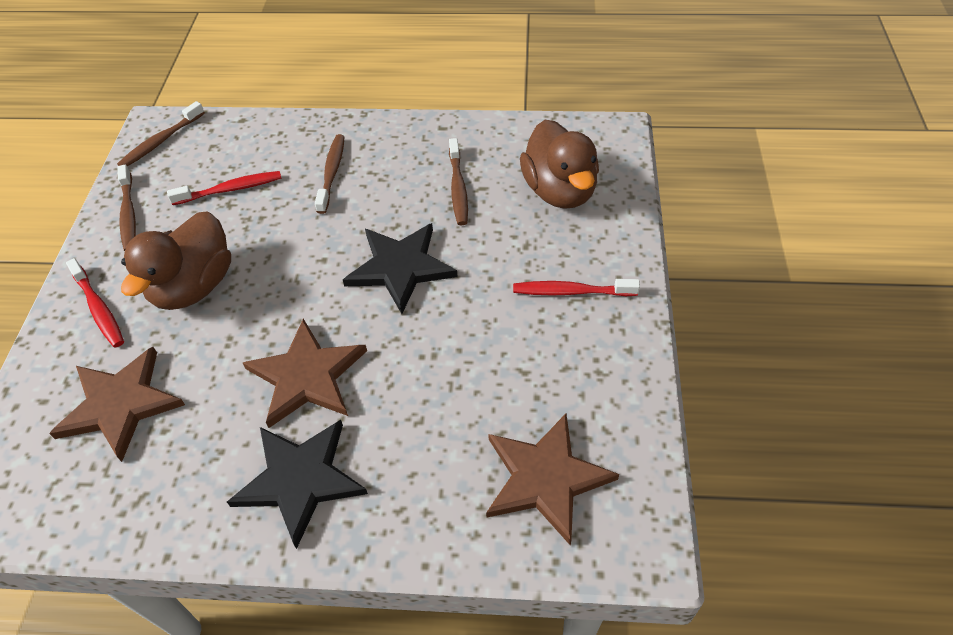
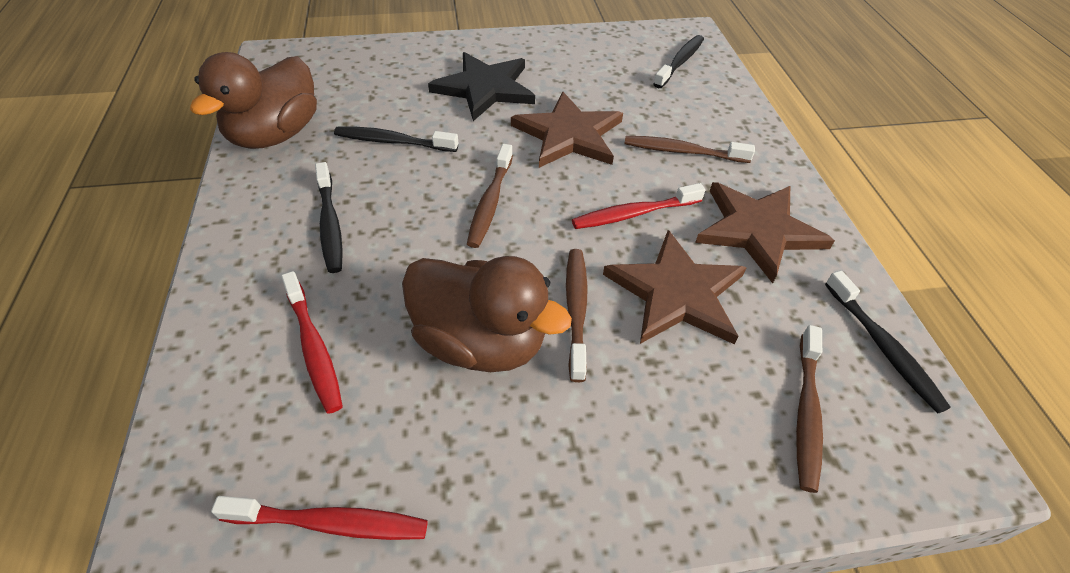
black star: 2 -> 1
black toothbrush: 0 -> 4

